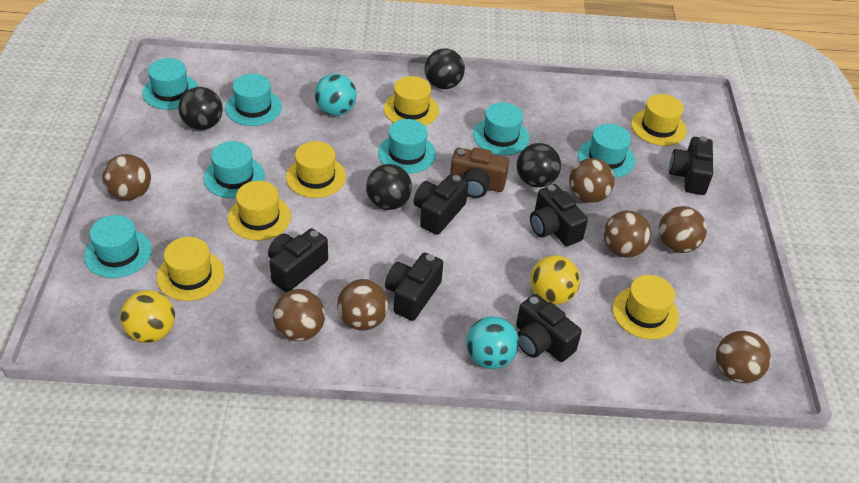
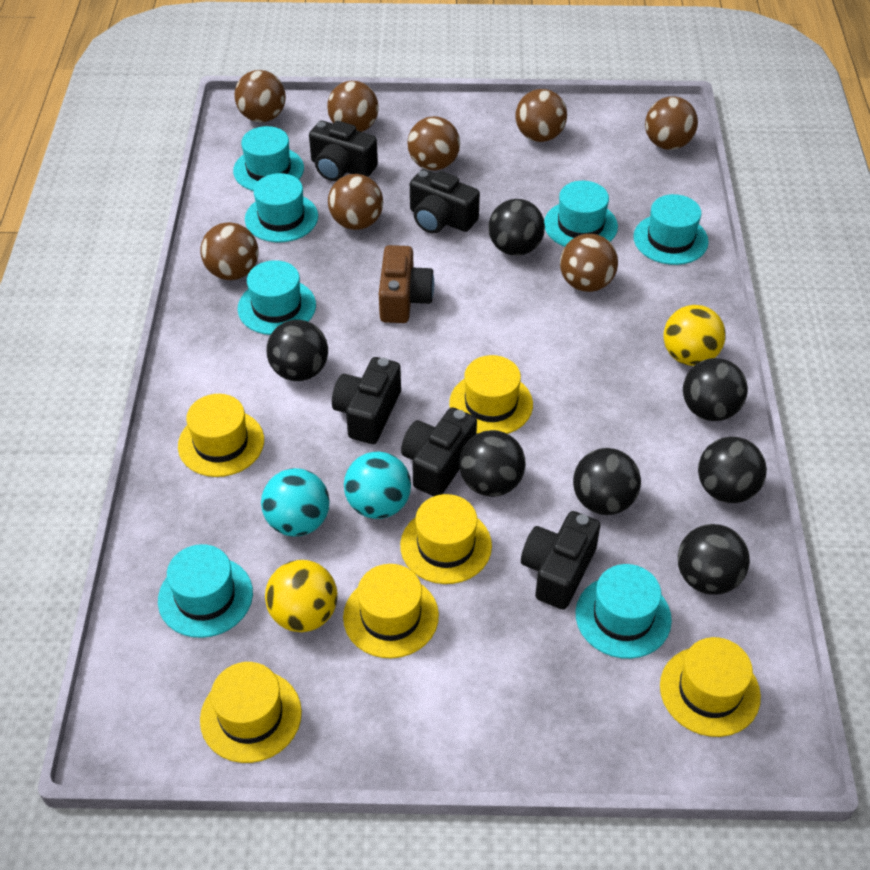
black ball: 4 -> 7
black camera: 6 -> 5
brown ball: 7 -> 8

